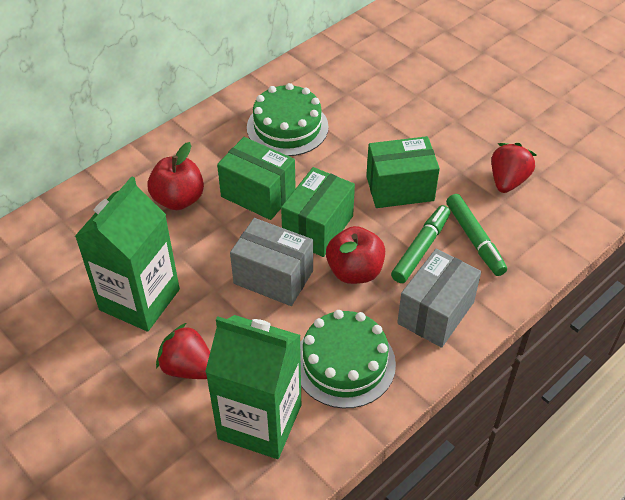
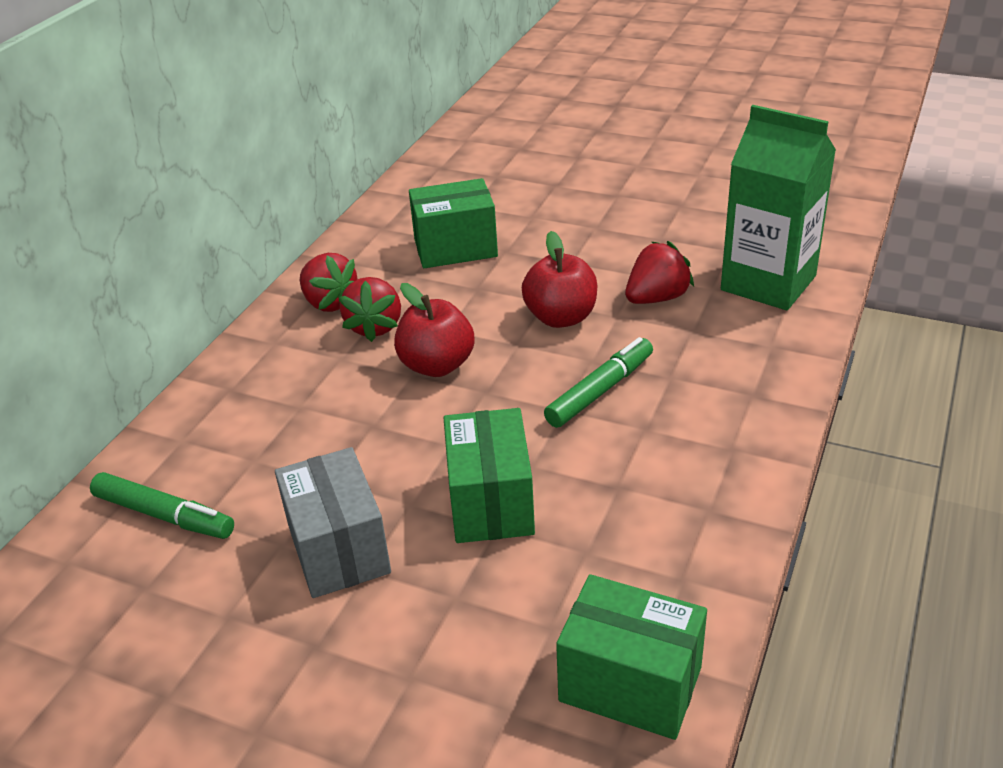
green cake: 2 -> 0
green carton: 2 -> 1
grey box: 2 -> 1
red strawberry: 2 -> 3

